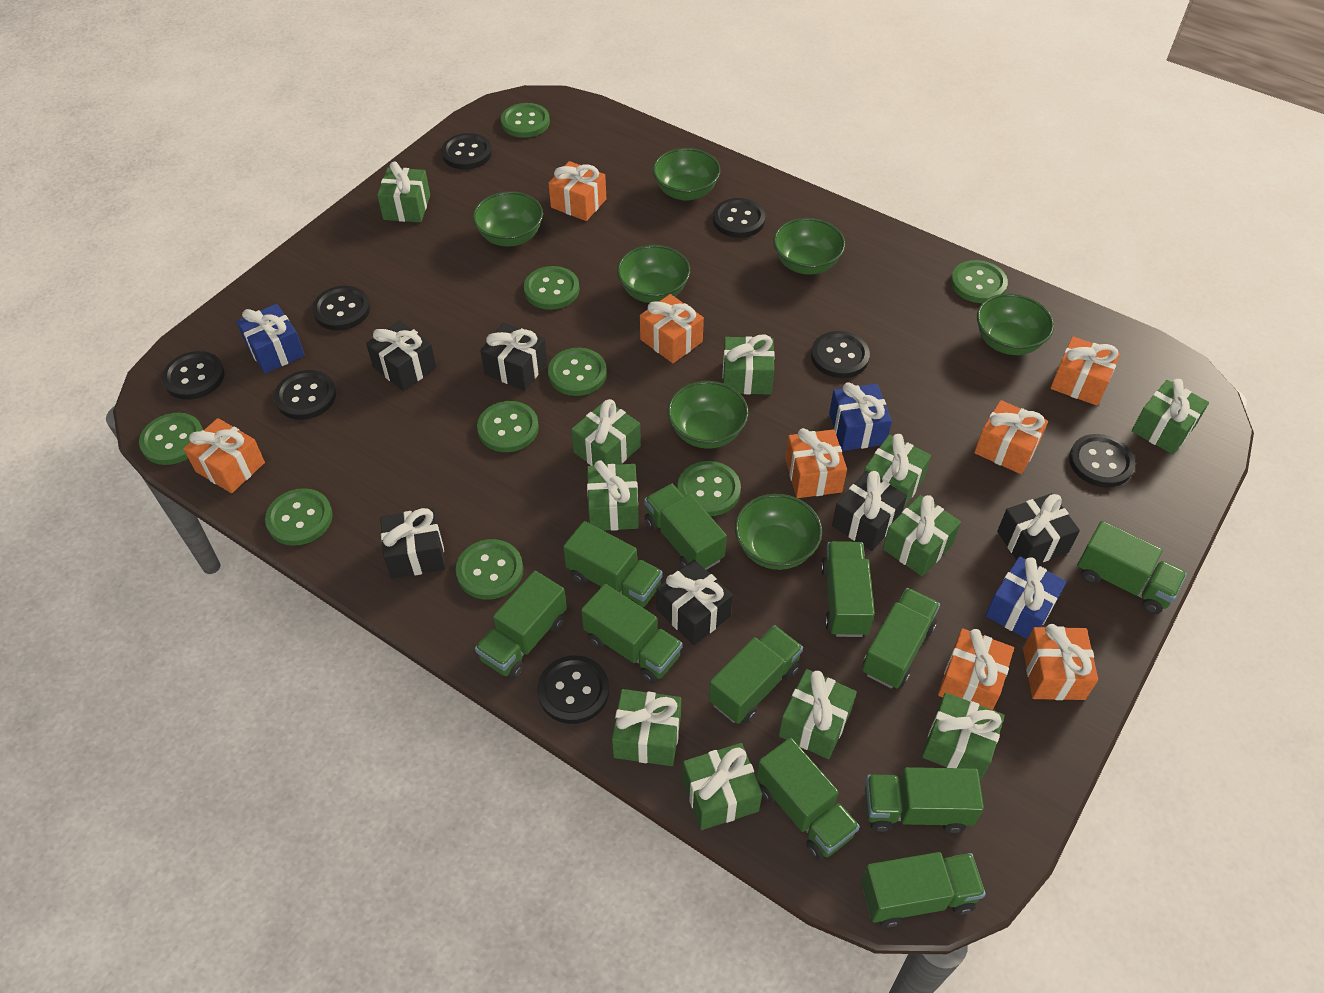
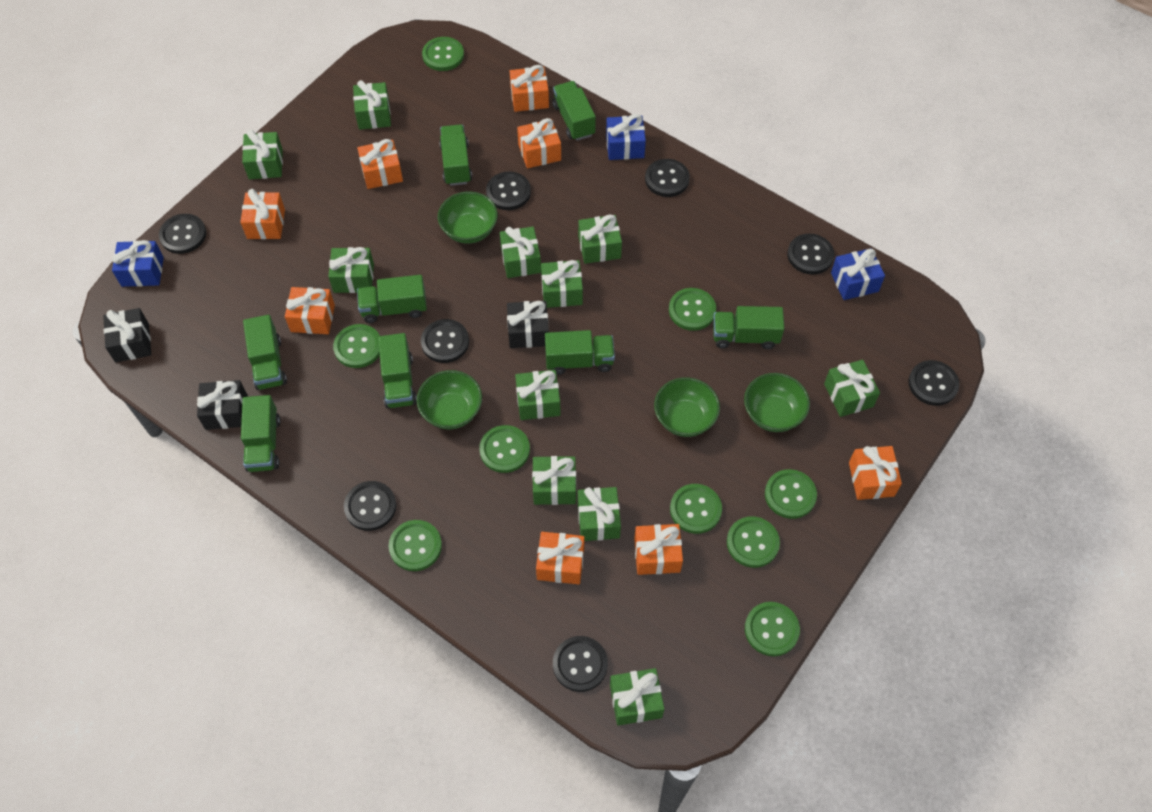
black gift: 6 -> 3
green bowl: 7 -> 4
green truck: 11 -> 8

